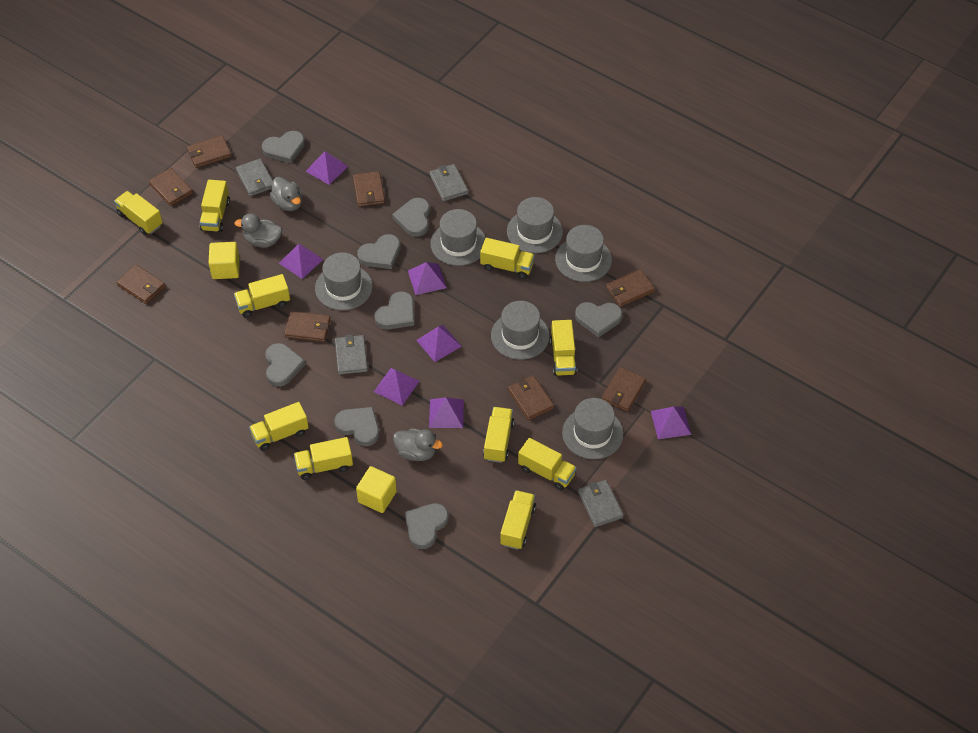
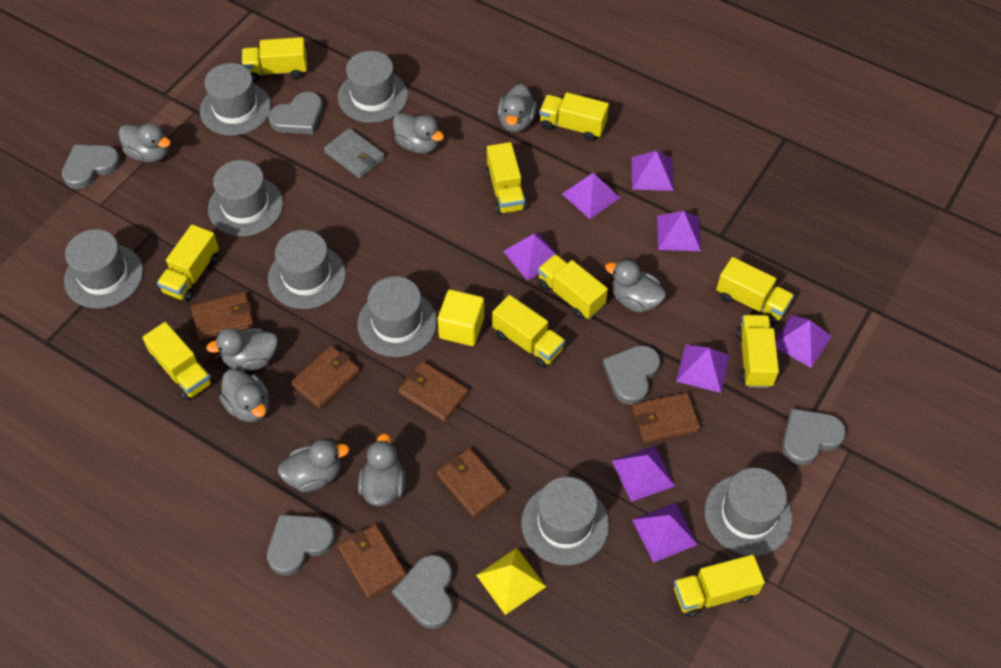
brown wallet: 8 -> 6
grey duck: 3 -> 8
grey hat: 6 -> 8
grey heart: 8 -> 6
grey wallet: 4 -> 1
purple pyramid: 7 -> 8
yellow cube: 2 -> 1
yellow pyramid: 0 -> 1

